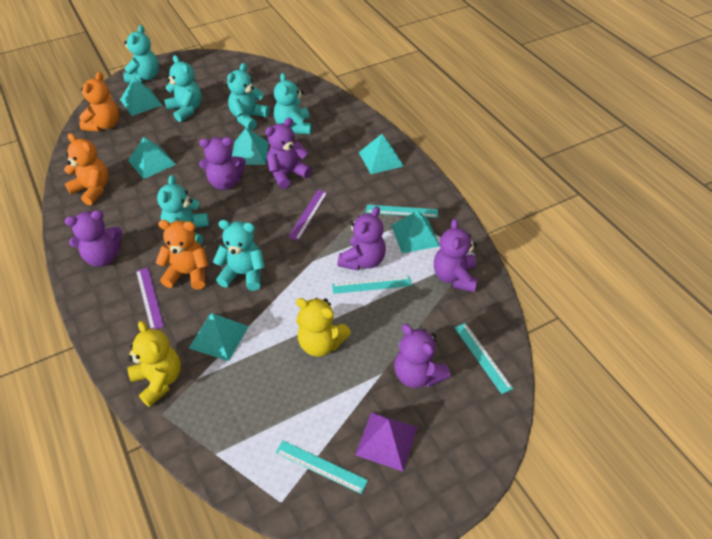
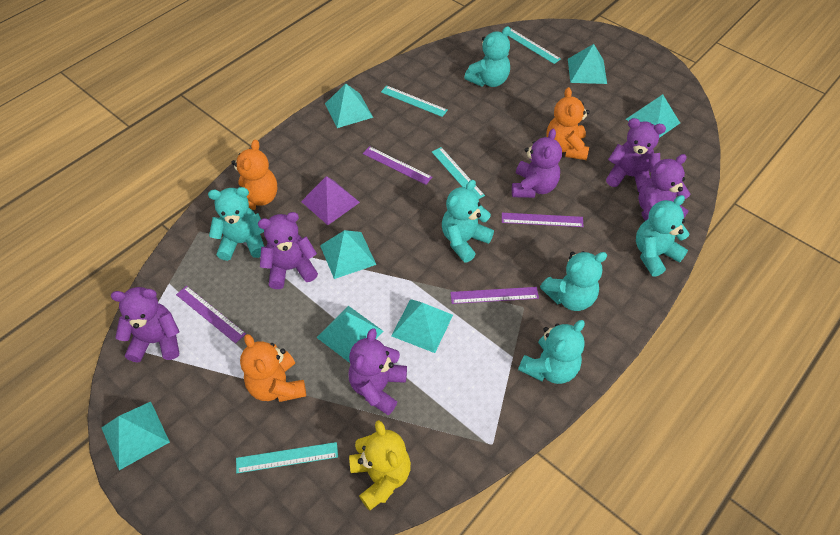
purple ruler: 2 -> 4
turquoise pyramid: 6 -> 7
yellow teddy bear: 2 -> 1

